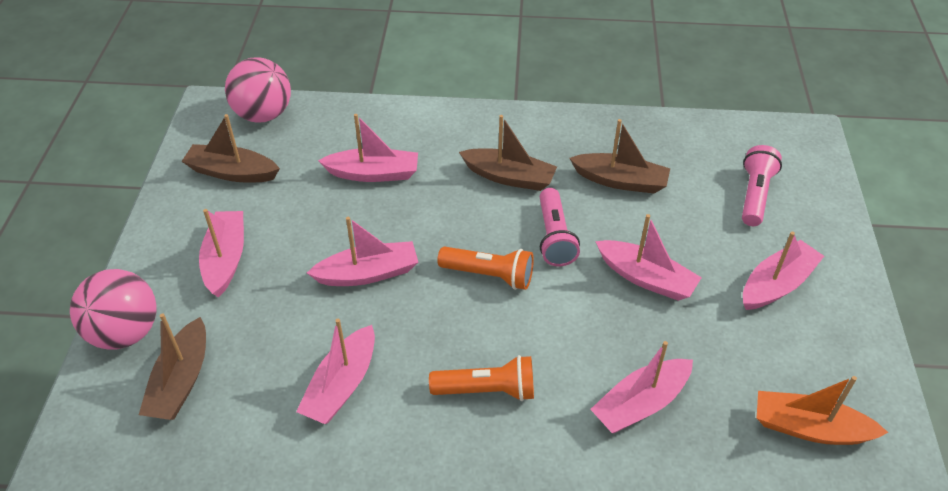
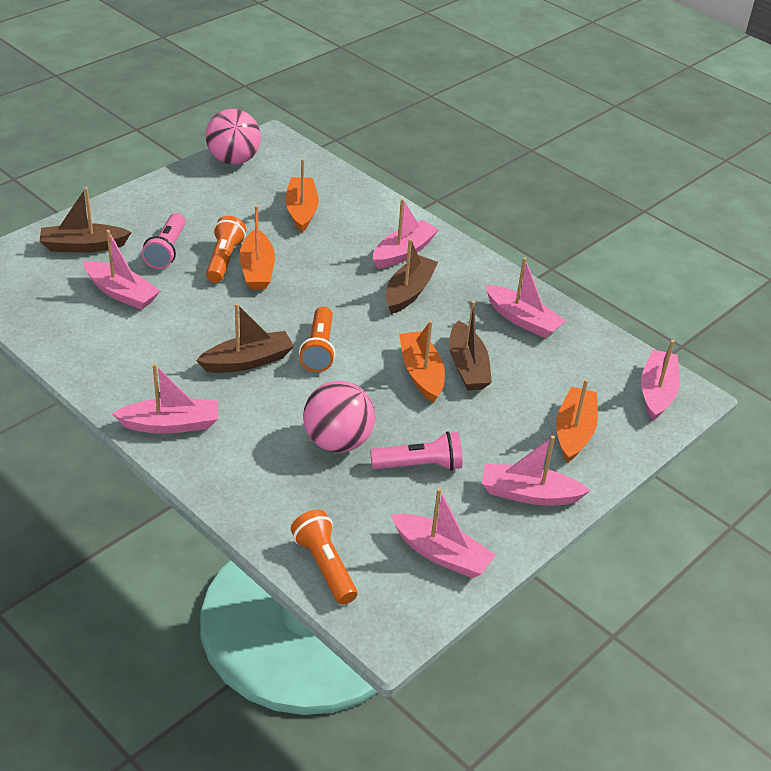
orange boat: 1 -> 4
orange flashlight: 2 -> 3

